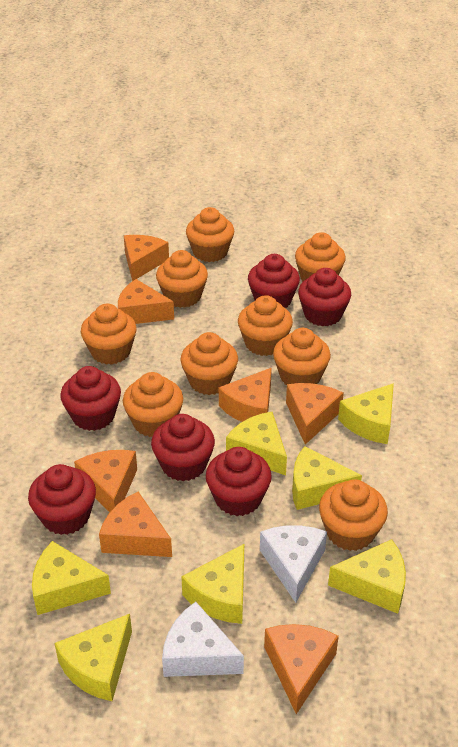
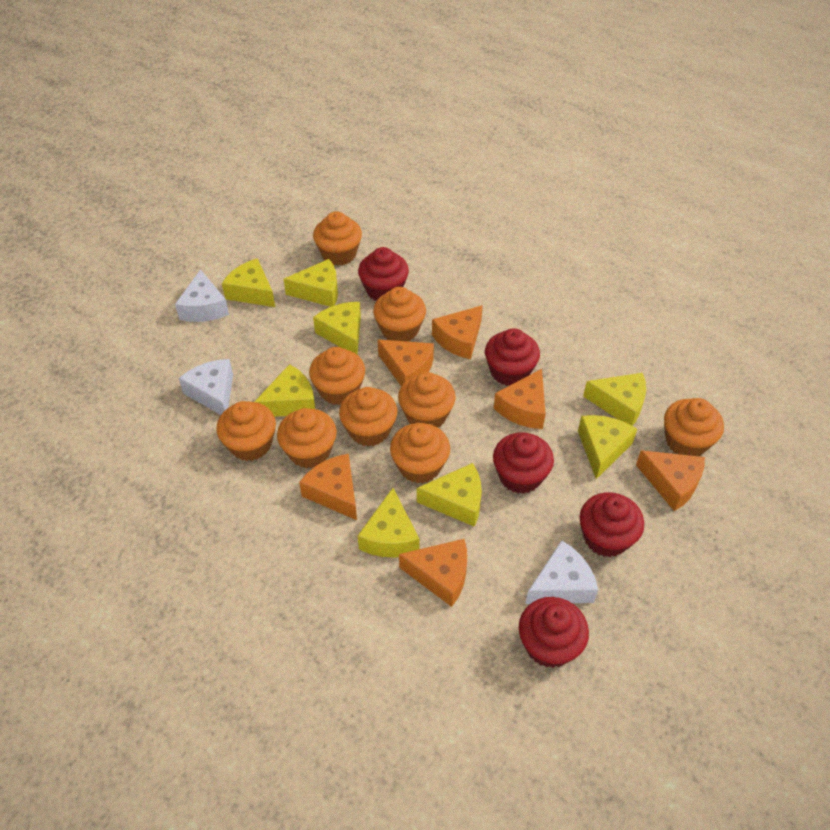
orange cheese: 7 -> 6
red cupcake: 6 -> 5
white cheese: 2 -> 3
yellow cheese: 7 -> 8

